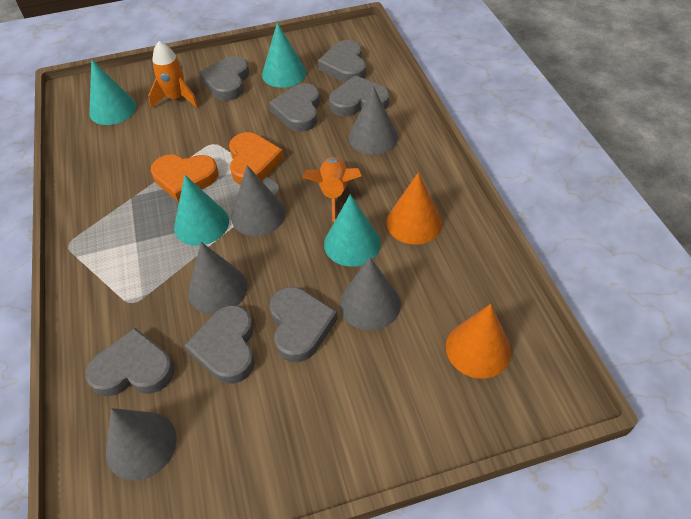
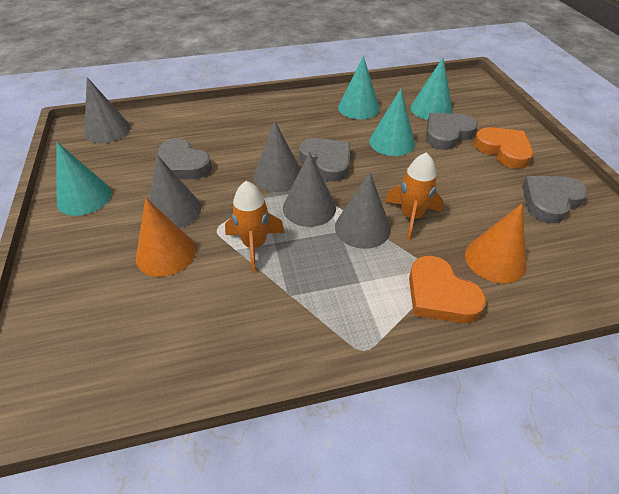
grey heart: 7 -> 4

